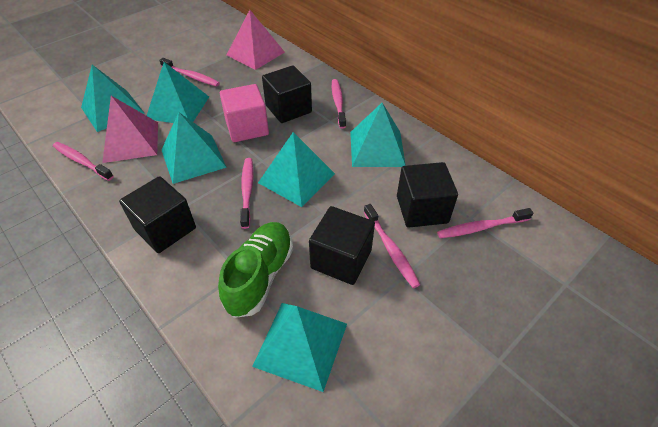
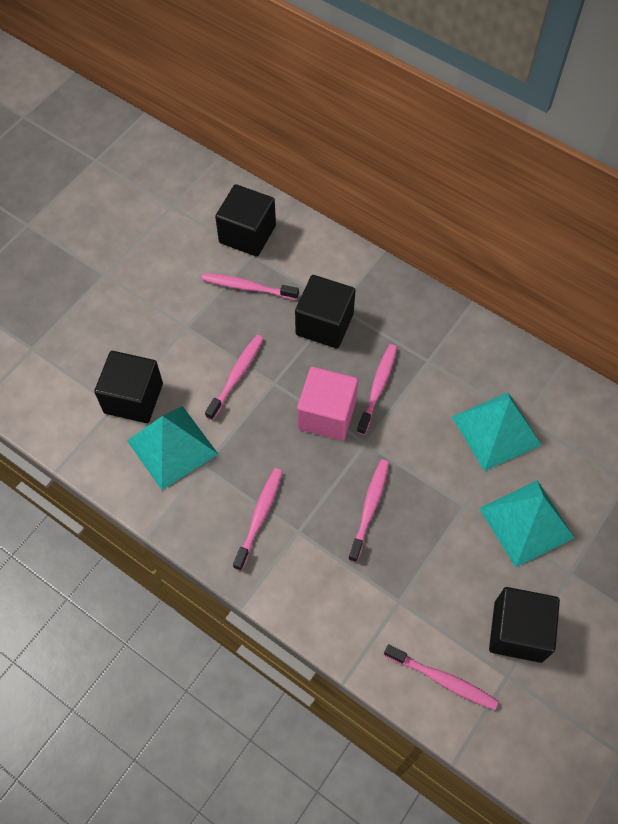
green shoe: 1 -> 0
pink pyramid: 2 -> 0
turquoise pyramid: 6 -> 3

